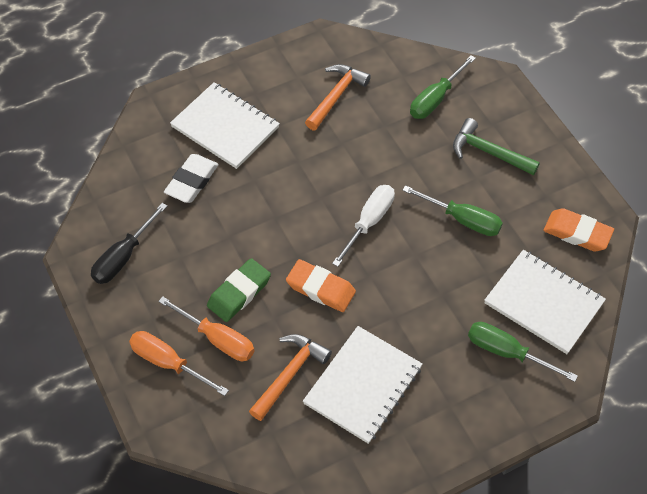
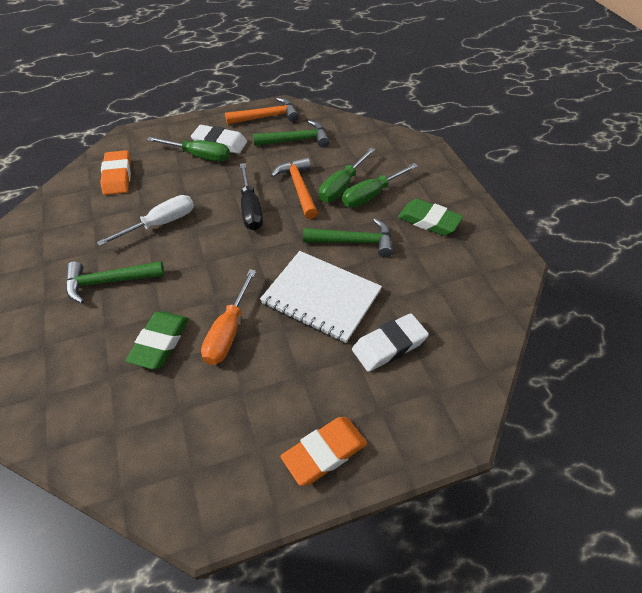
green eraser: 1 -> 2
green hammer: 1 -> 3
orange screwdriver: 2 -> 1
white eraser: 1 -> 2
white notebook: 3 -> 1

